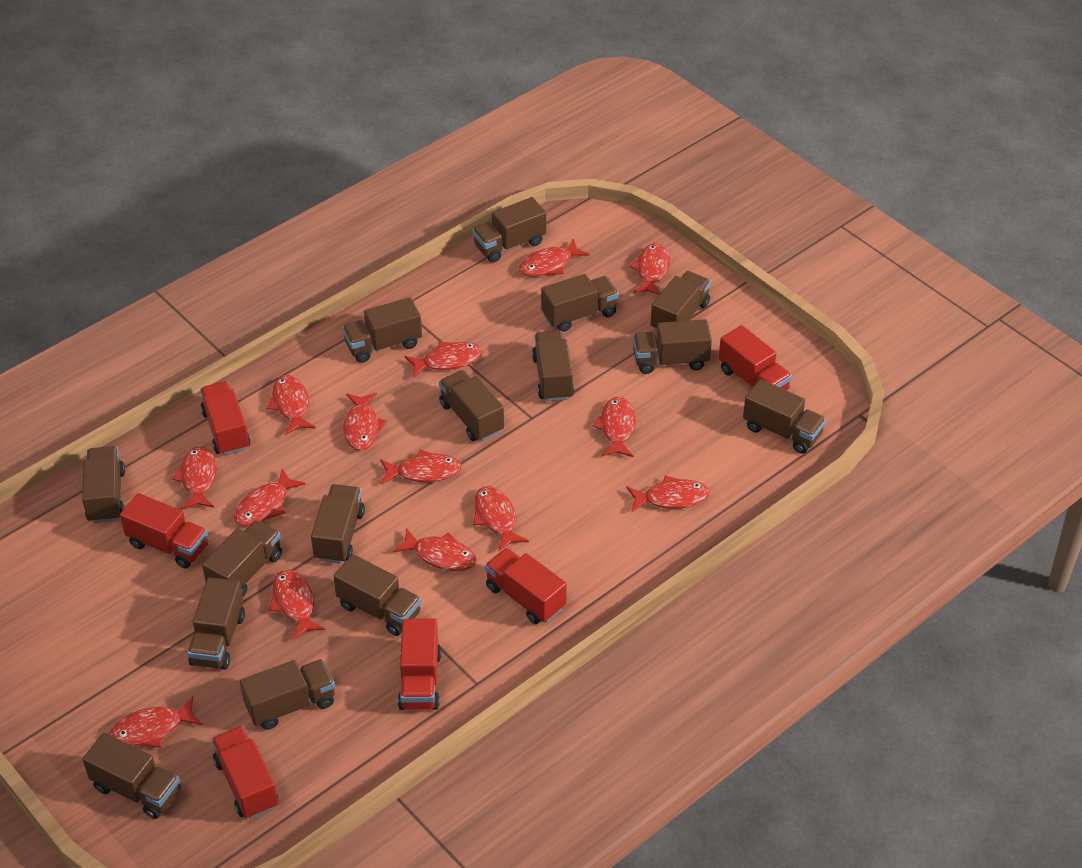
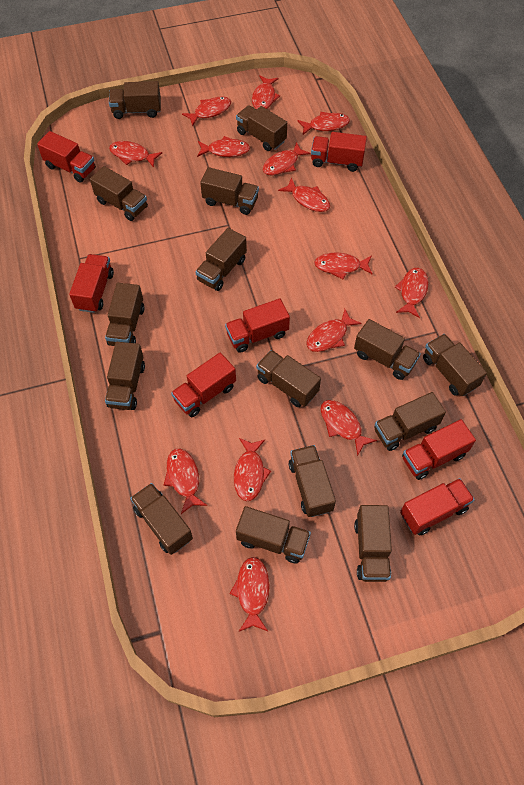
red truck: 6 -> 7

